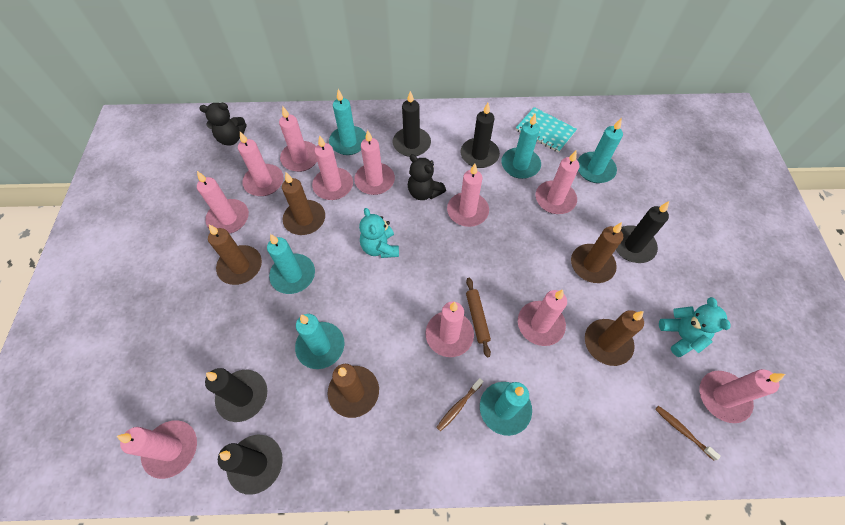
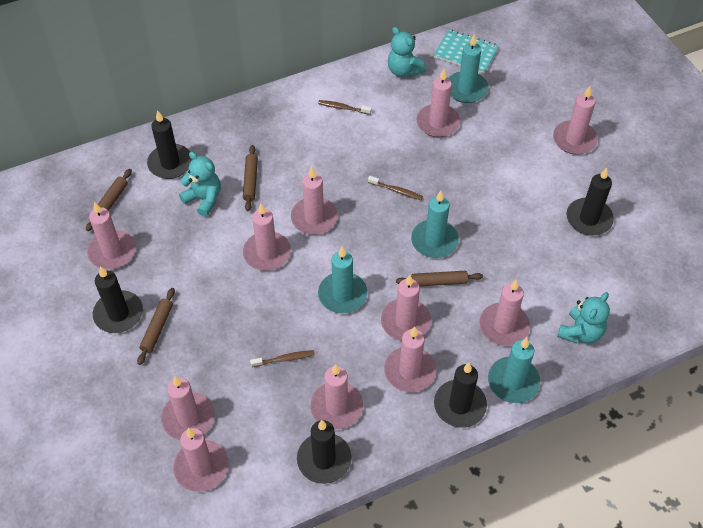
black teddy bear: 2 -> 0
brown candle: 5 -> 0
brown rolling pin: 1 -> 4
brown toothbrush: 2 -> 3
turquoise candle: 6 -> 4
turquoise teddy bear: 2 -> 3

